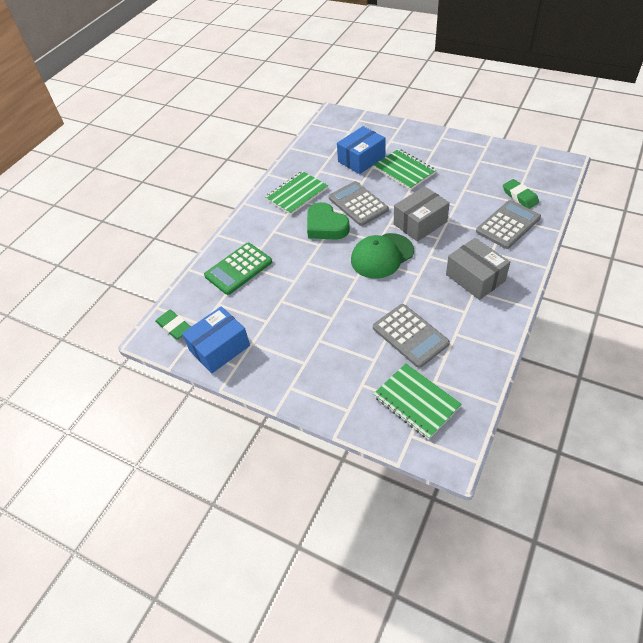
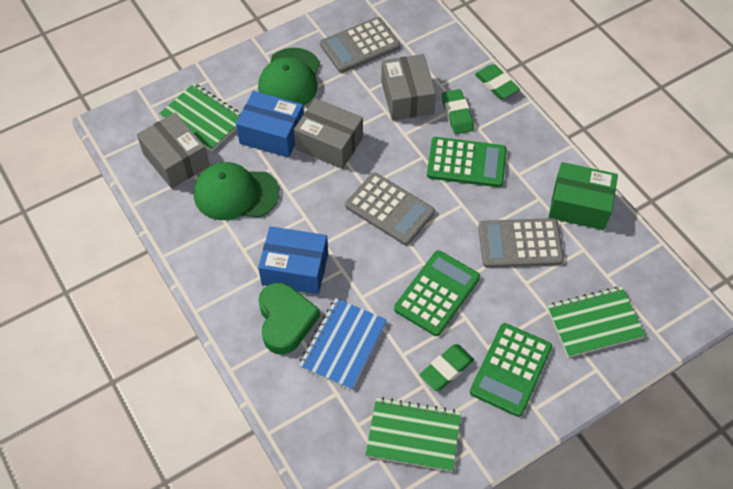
blue notebook: 0 -> 1
green box: 0 -> 1
green calculator: 1 -> 3
green cap: 1 -> 2
green eraser: 2 -> 3
grey box: 2 -> 3

